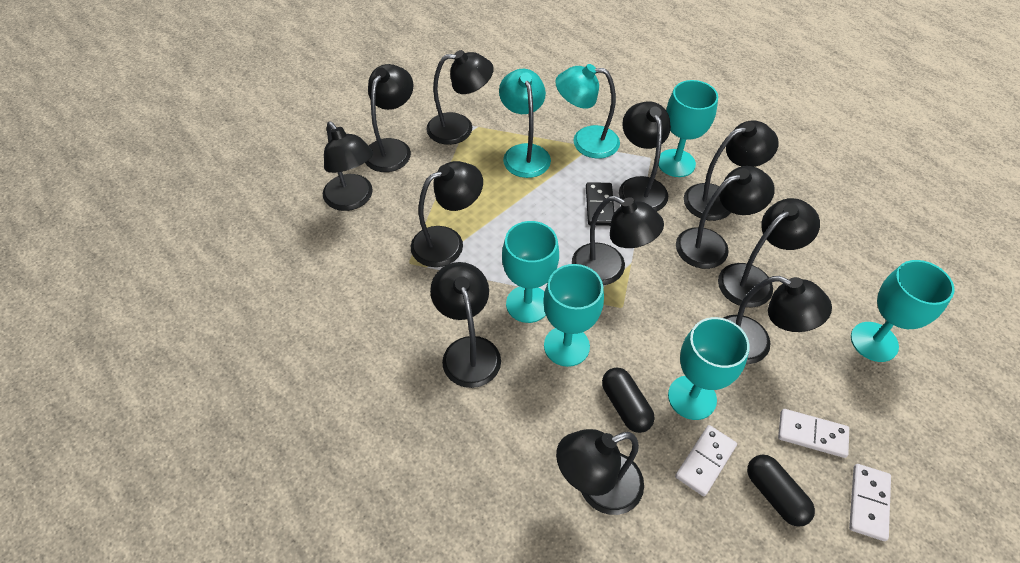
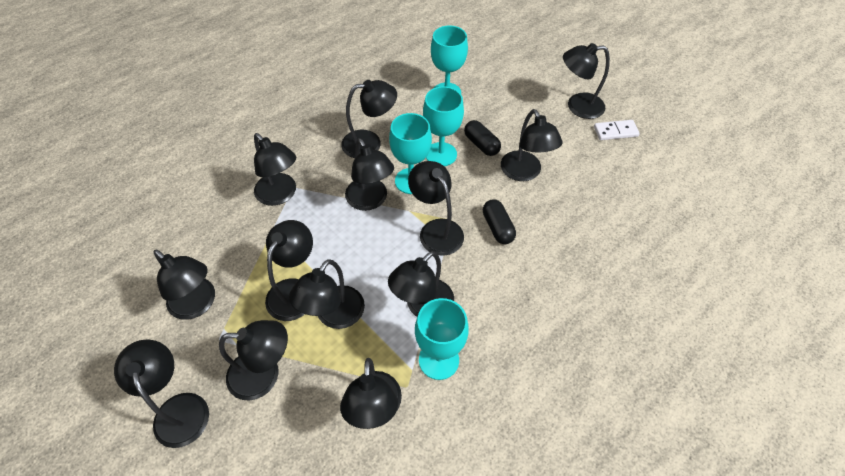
black domino: 1 -> 0
black lamp: 12 -> 13
turquoise goblet: 5 -> 4
turquoise lamp: 2 -> 0
white domino: 3 -> 1

